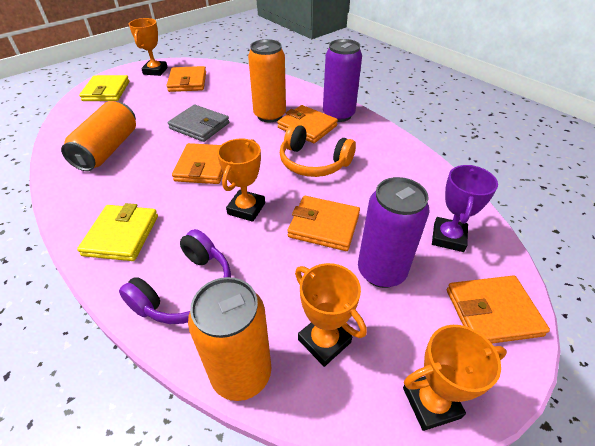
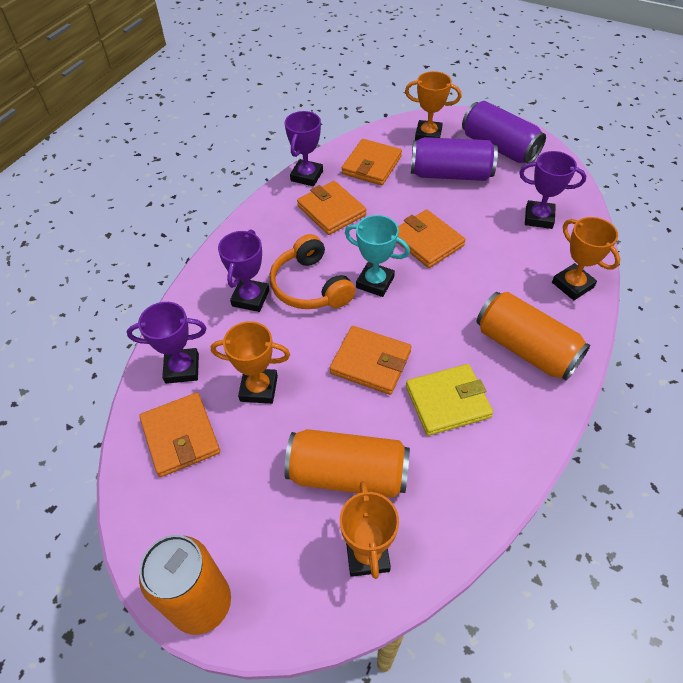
grey wallet: 1 -> 0
purple headphones: 1 -> 0
purple trophy: 1 -> 4
turquoise trophy: 0 -> 1
yellow wallet: 2 -> 1

